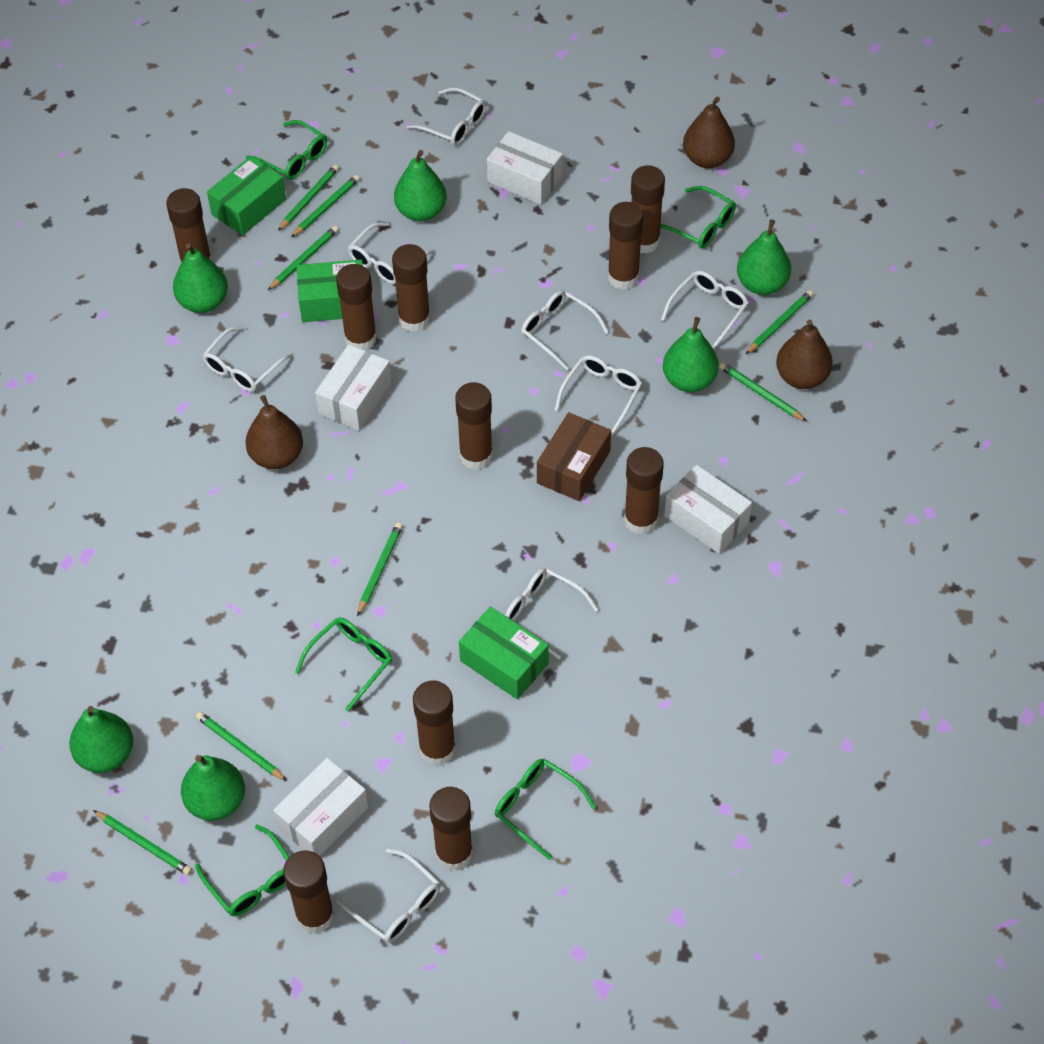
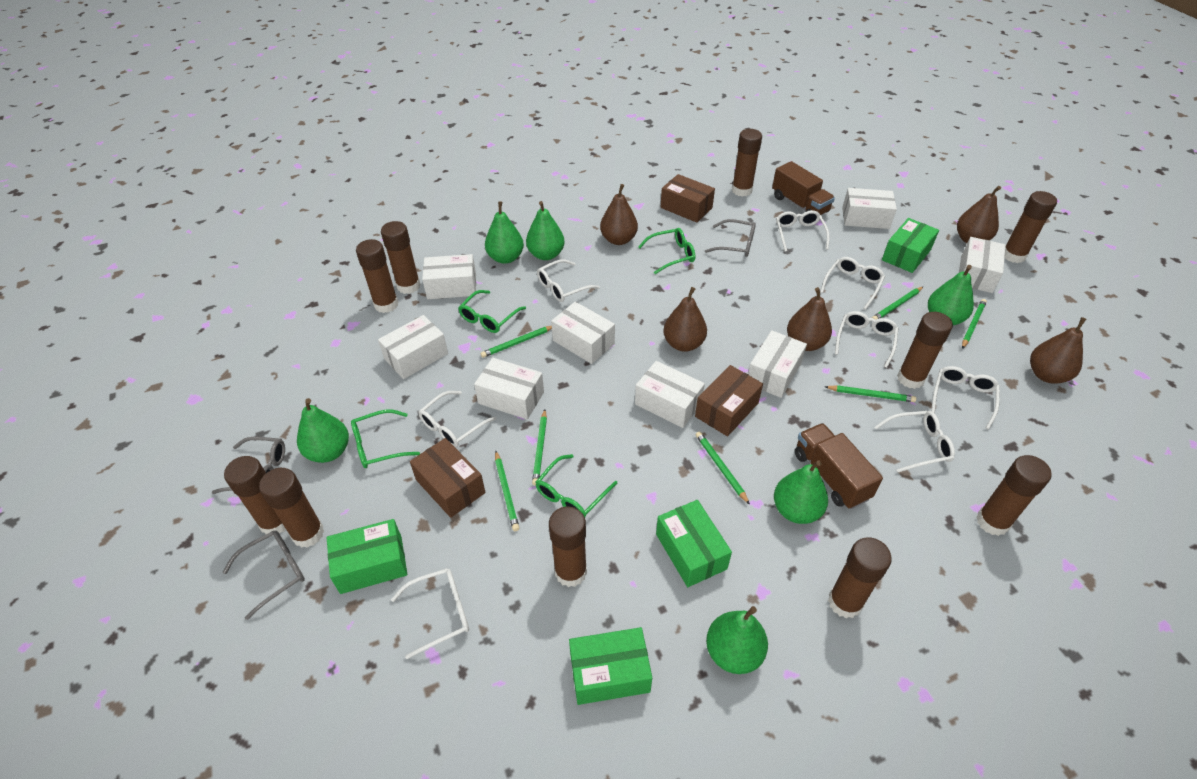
brown box: 1 -> 3
brown pear: 3 -> 5
brown truck: 0 -> 2
green box: 3 -> 4
green glasses: 5 -> 4
green pencil: 8 -> 7
grey glasses: 0 -> 3
white box: 4 -> 8

